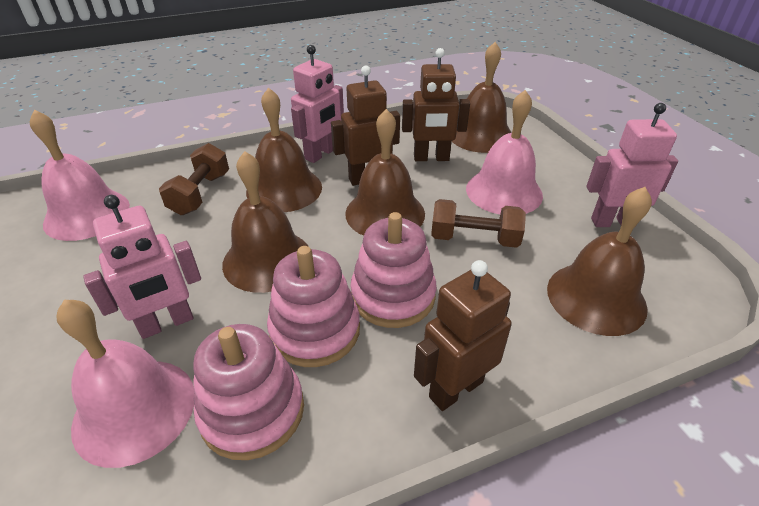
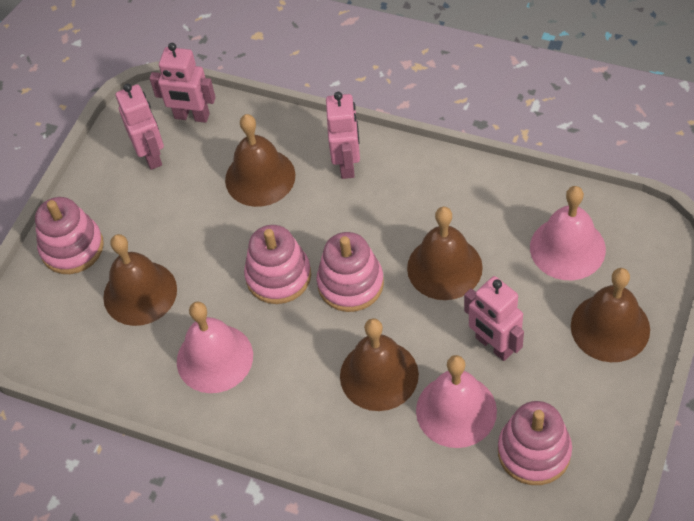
brown dumbbell: 2 -> 0
brown robot: 3 -> 0
pink robot: 3 -> 4
pink stacking toy: 3 -> 4

